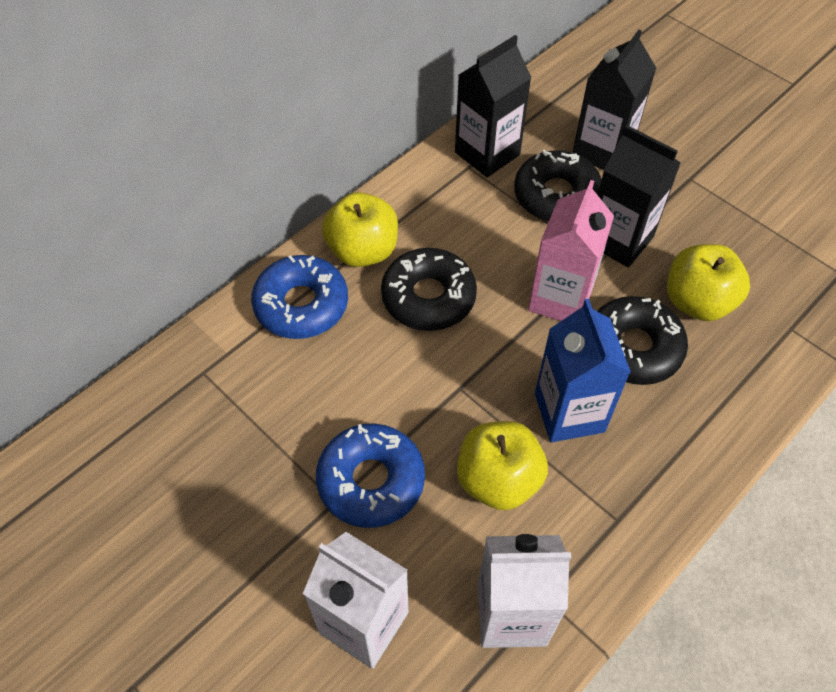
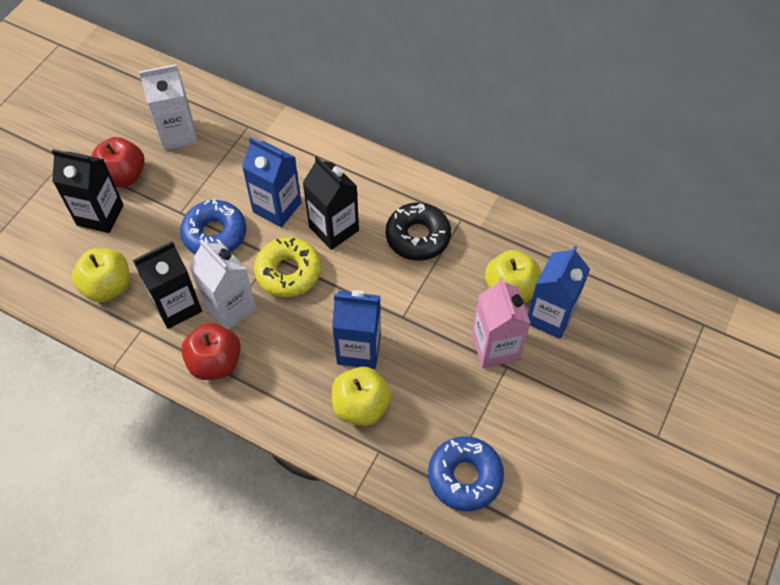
black donut: 3 -> 1
blue carton: 1 -> 3
red apple: 0 -> 2
yellow donut: 0 -> 1

